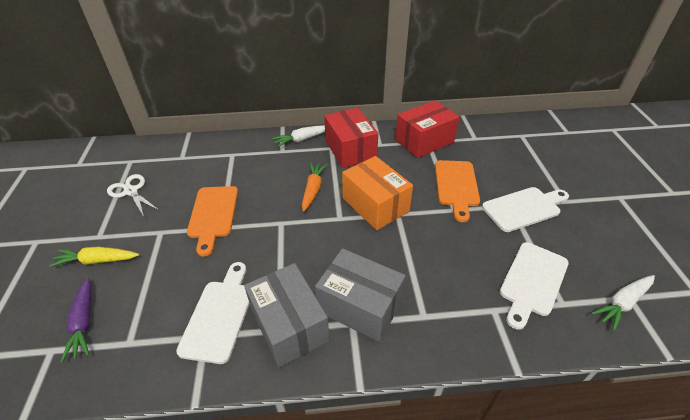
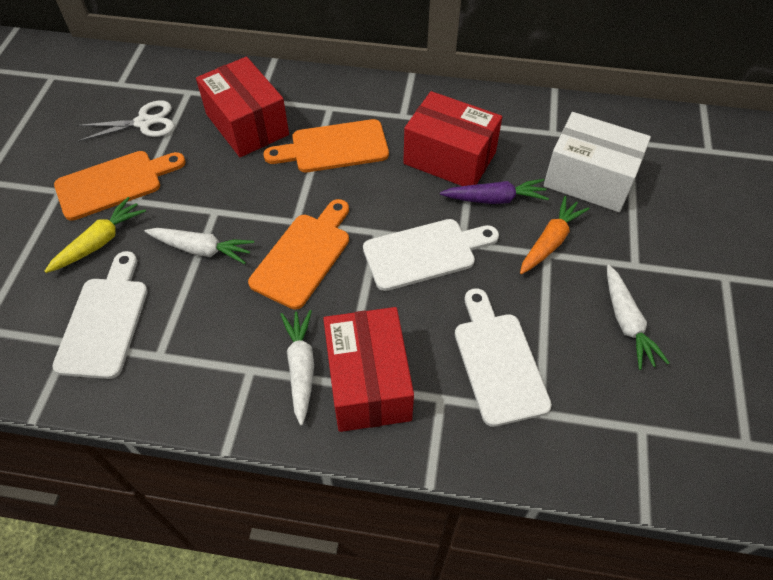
grey box: 2 -> 0
orange box: 1 -> 0
orange cutting board: 2 -> 3
red box: 2 -> 3
white box: 0 -> 1
white carrot: 2 -> 3

